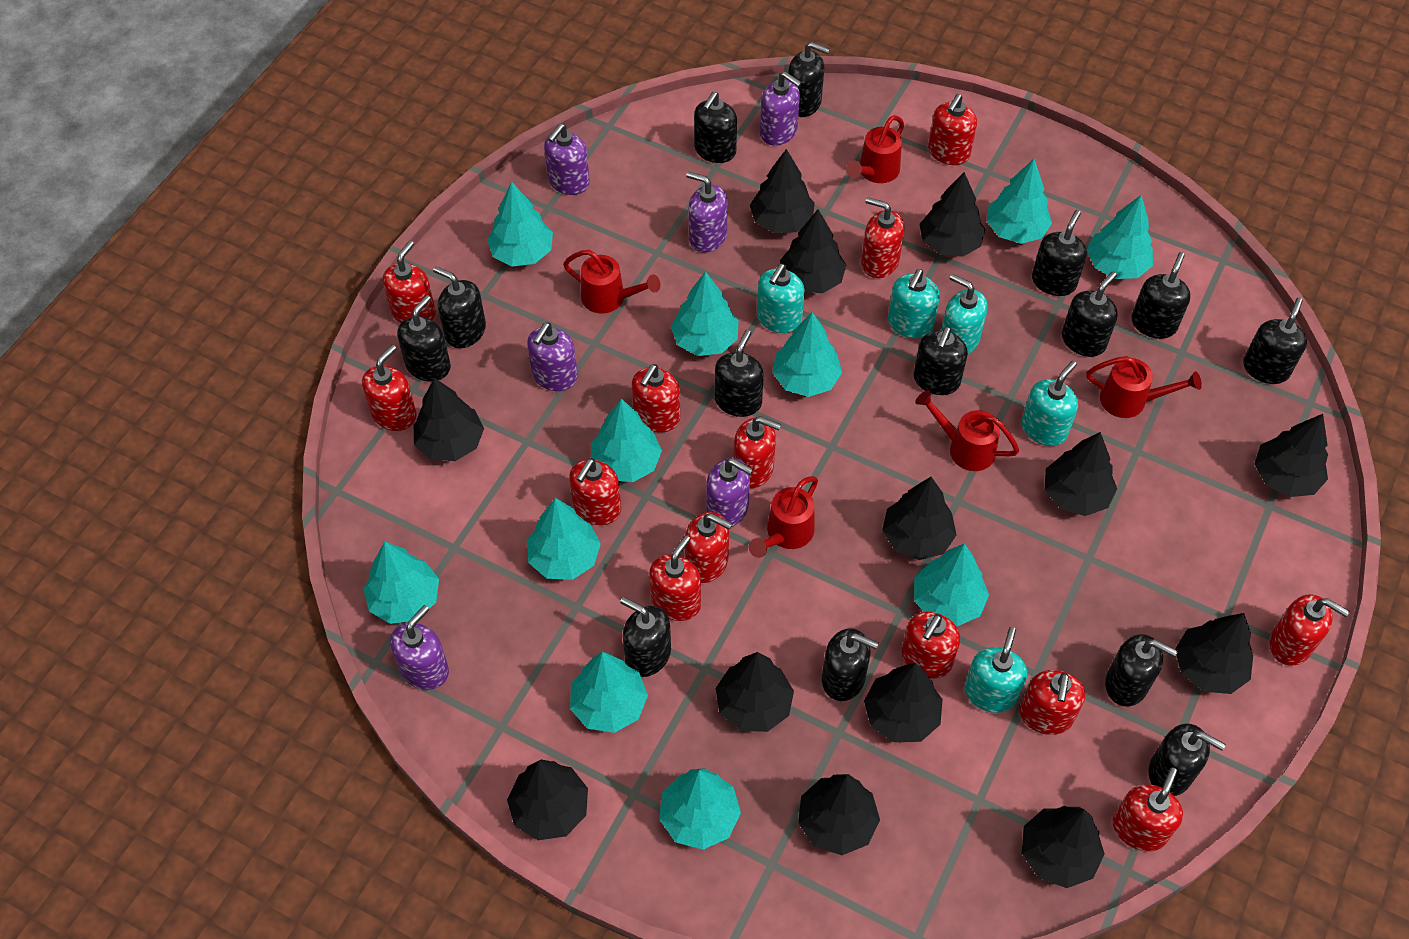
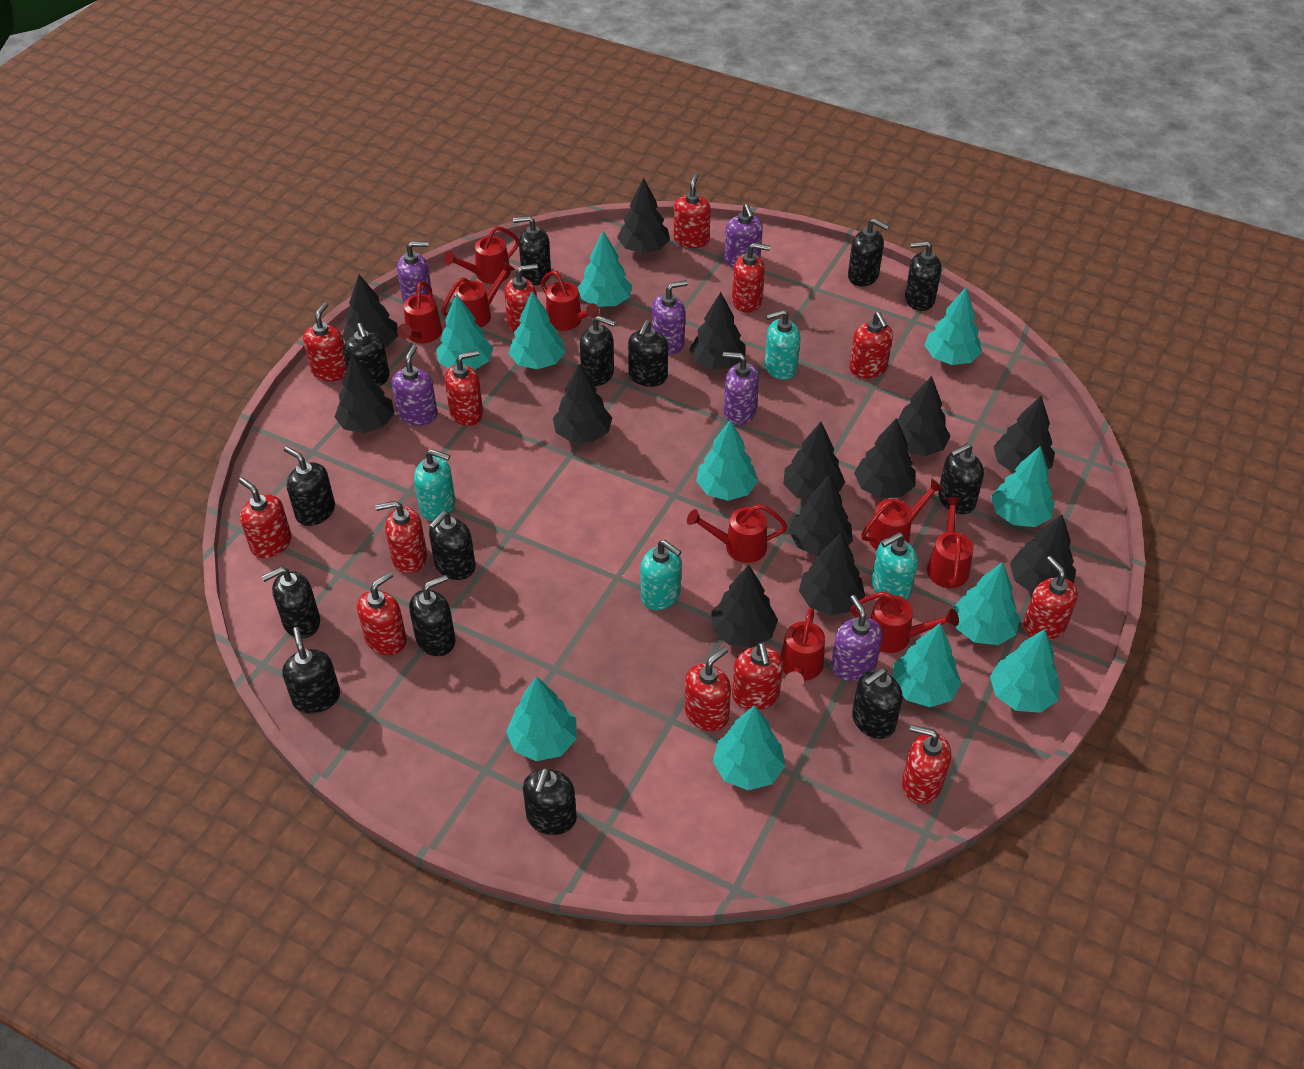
red watering can: 5 -> 9
turquoise soap dispenser: 5 -> 4

